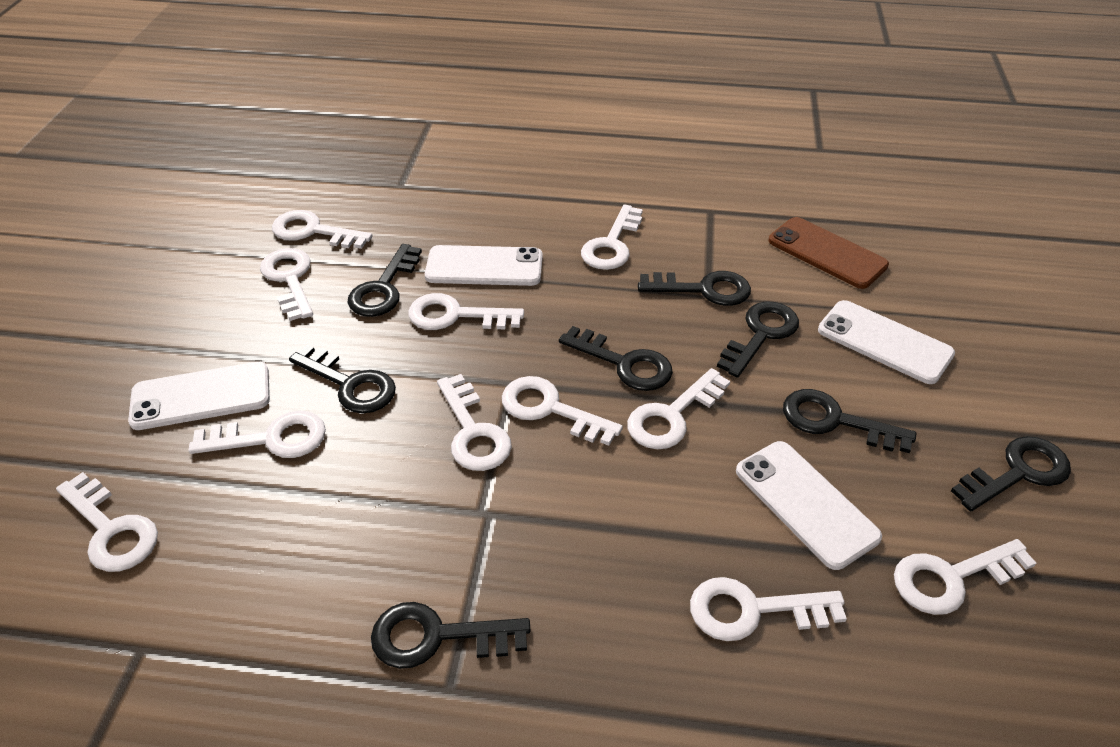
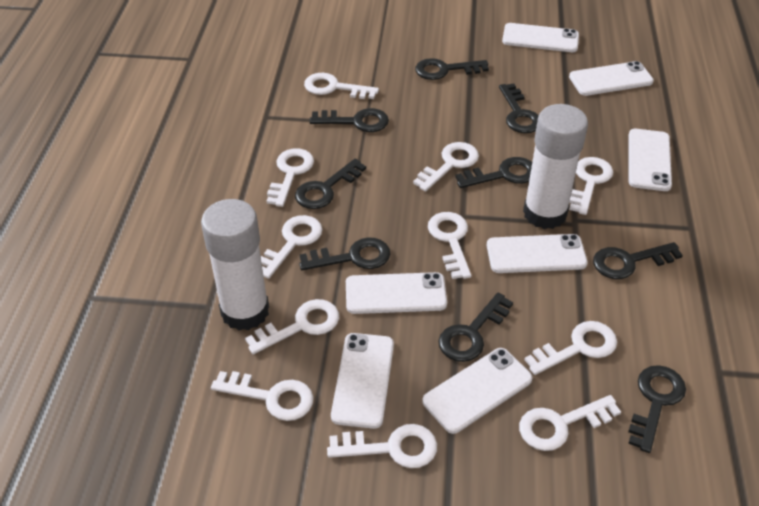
black key: 8 -> 9
brown phone: 1 -> 0
white glue stick: 0 -> 2
white phone: 4 -> 7

